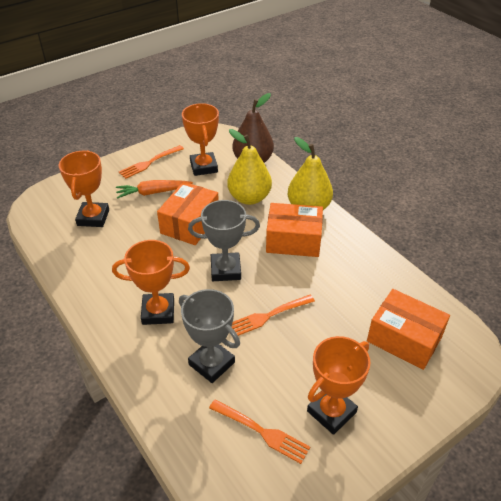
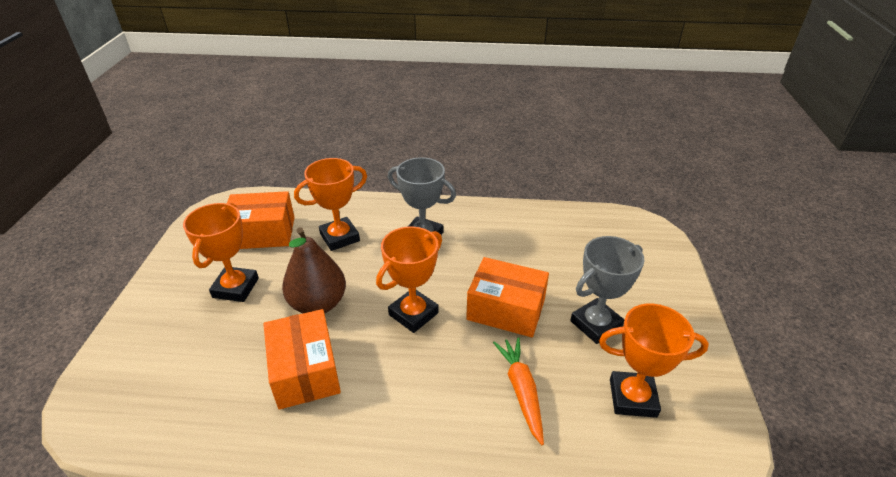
orange fork: 3 -> 0
yellow pear: 2 -> 0

